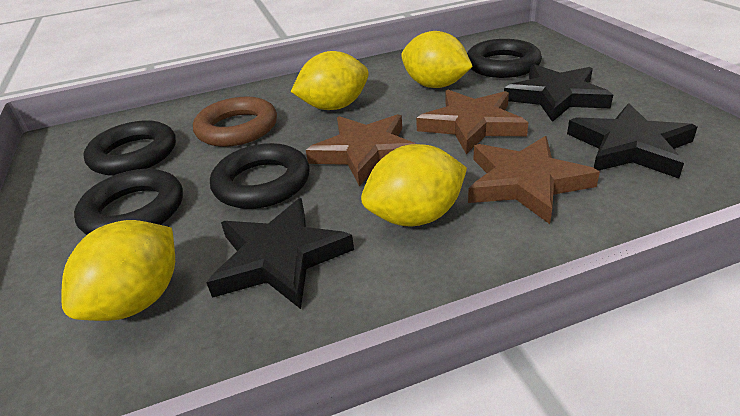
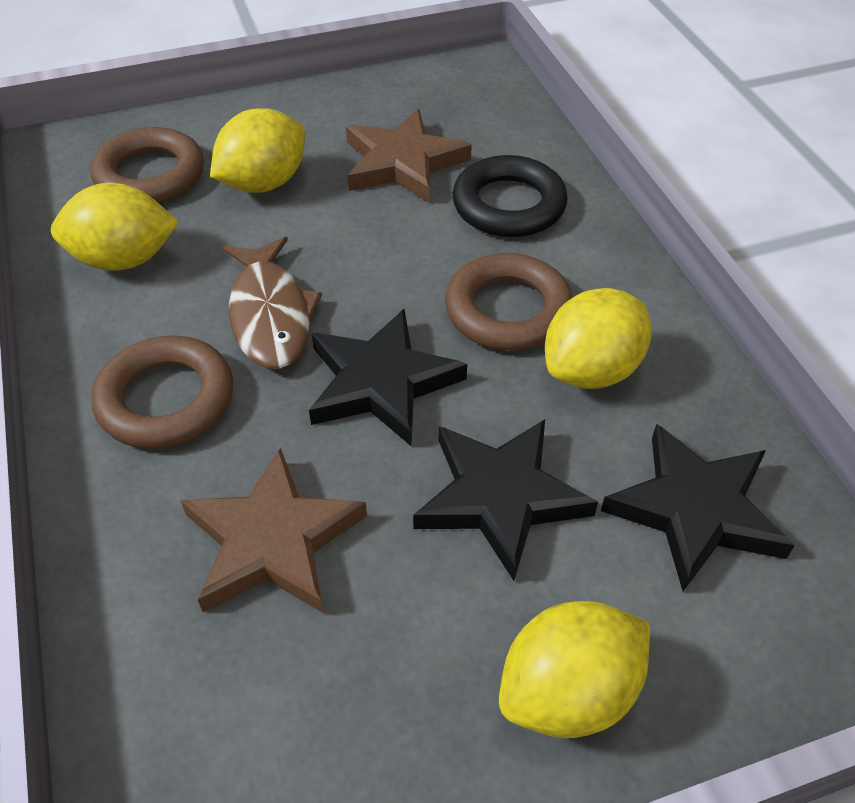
black ring: 4 -> 1
brown fish: 0 -> 1
brown ring: 1 -> 3
brown star: 3 -> 2

